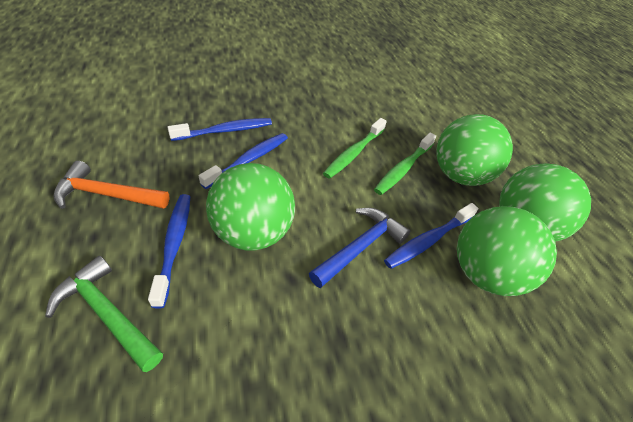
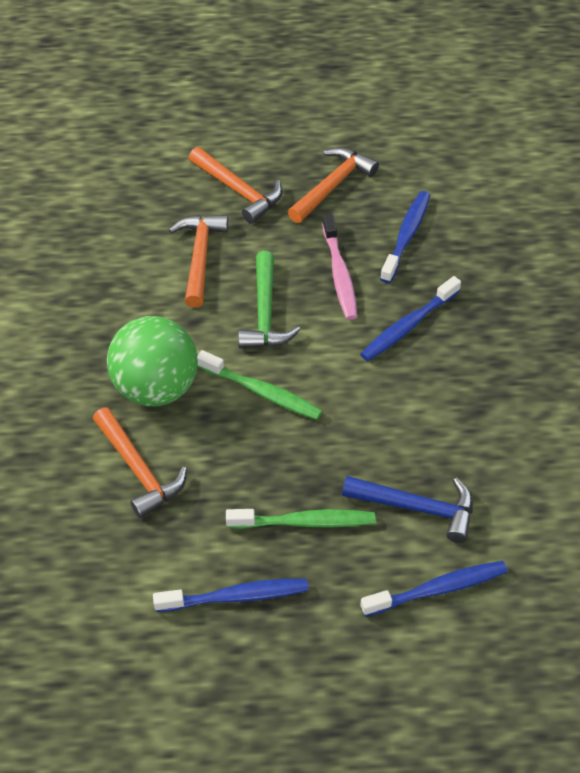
green ball: 4 -> 1
orange hammer: 1 -> 4
pink toothbrush: 0 -> 1

